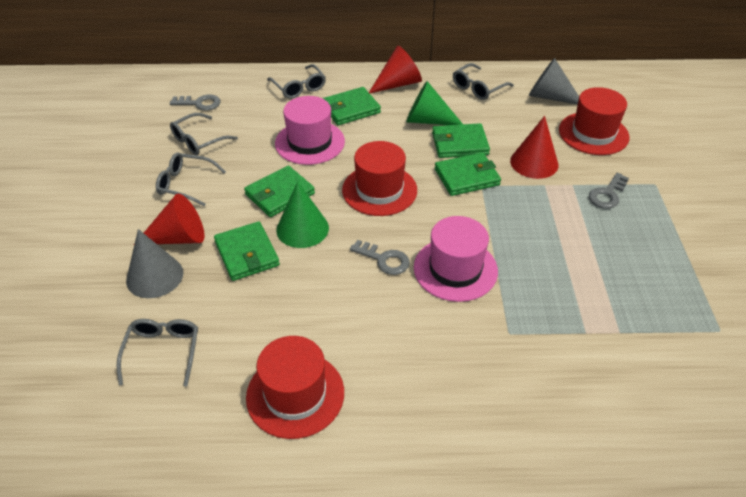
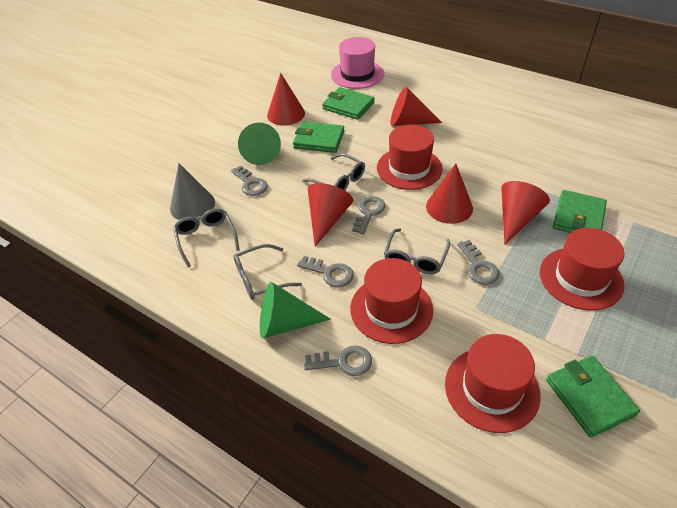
green wallet: 5 -> 4
grey cone: 2 -> 1
grey glasses: 5 -> 4
grey key: 3 -> 5
pink hat: 2 -> 1
red cone: 3 -> 5
red hat: 3 -> 4

